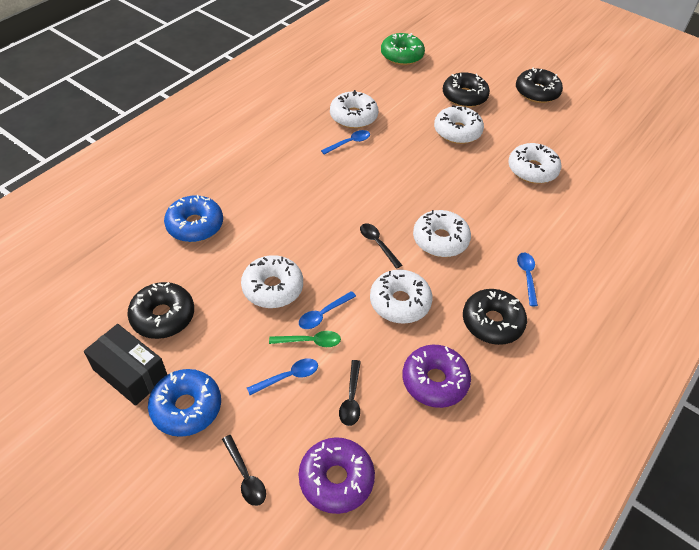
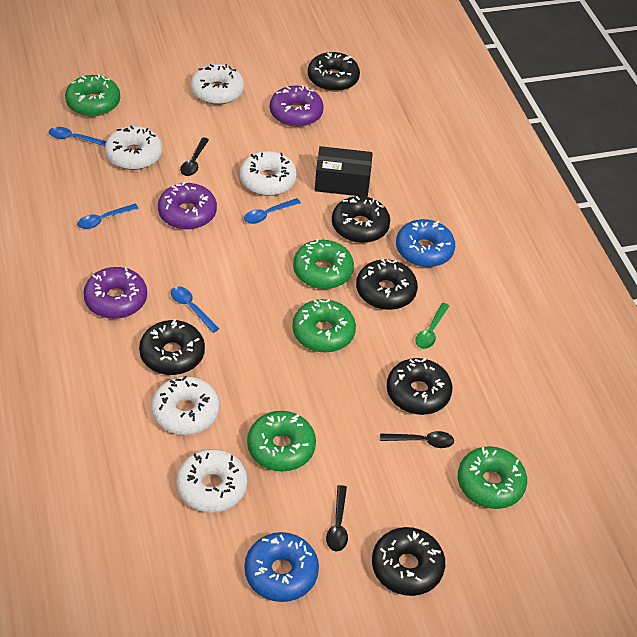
black donut: 4 -> 6
green donut: 1 -> 5
purple donut: 2 -> 3
white donut: 6 -> 5

